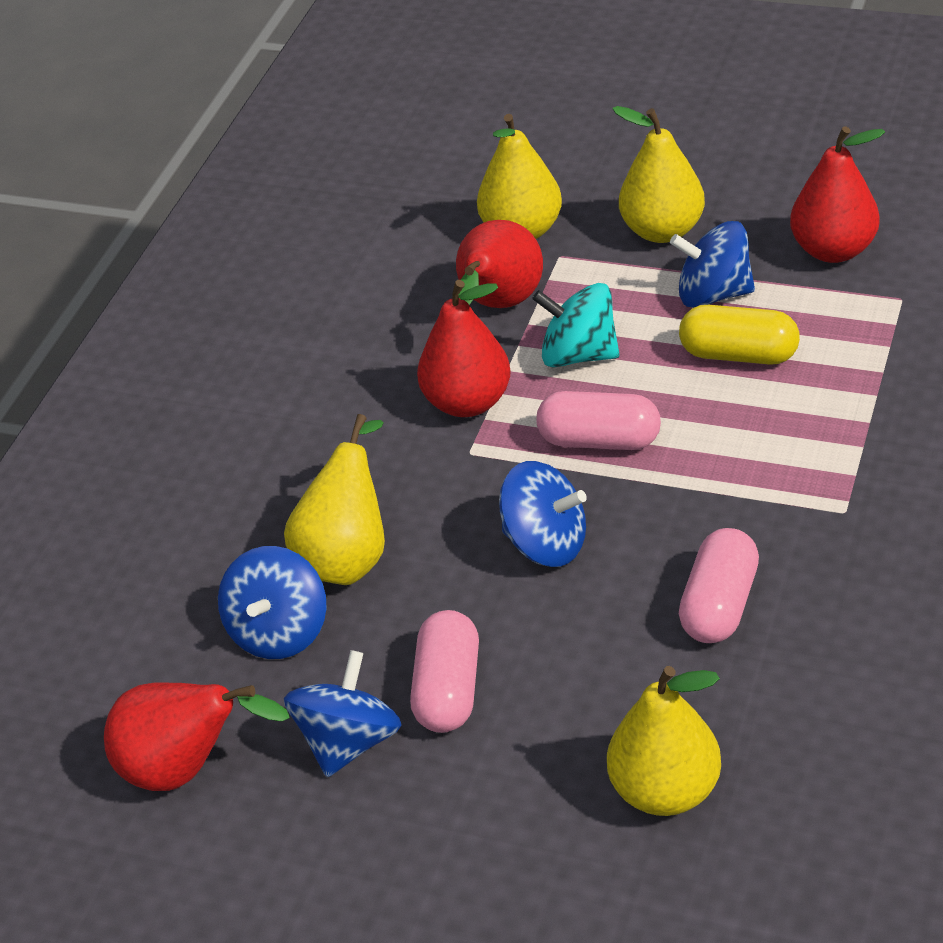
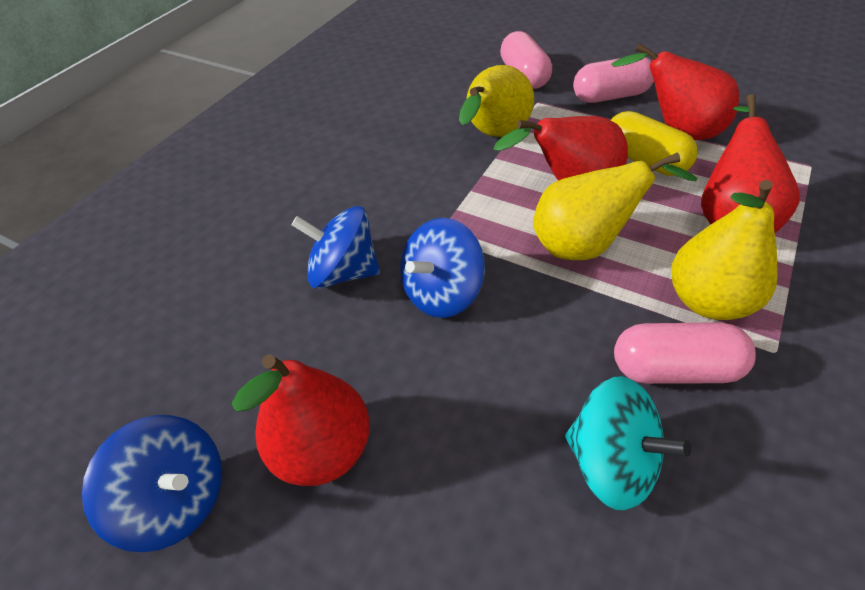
blue spinning top: 4 -> 3
yellow pear: 4 -> 3

